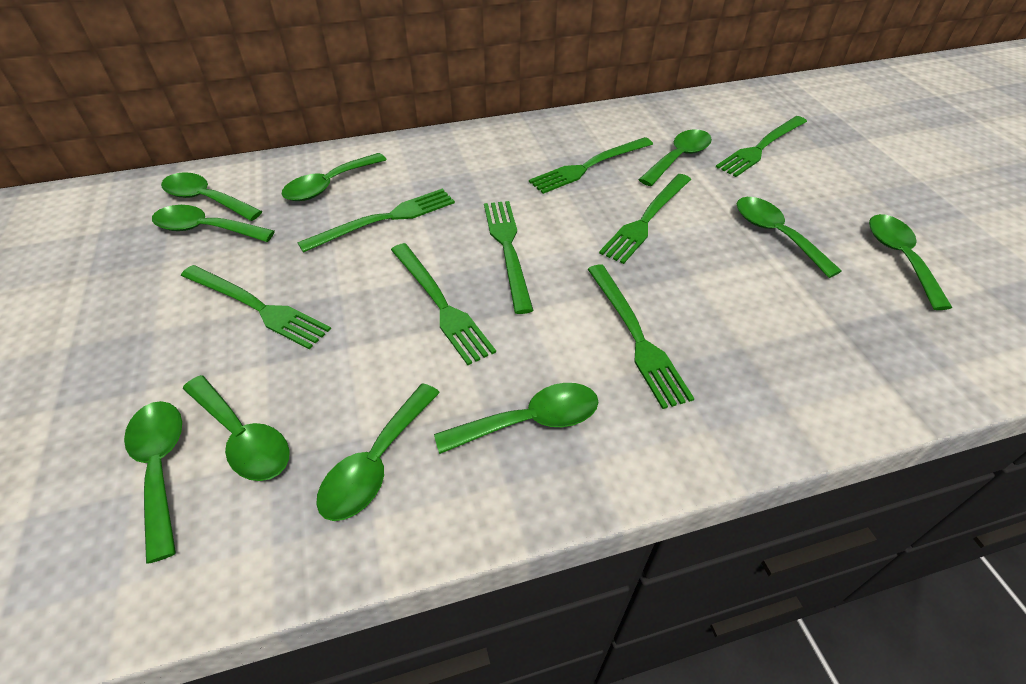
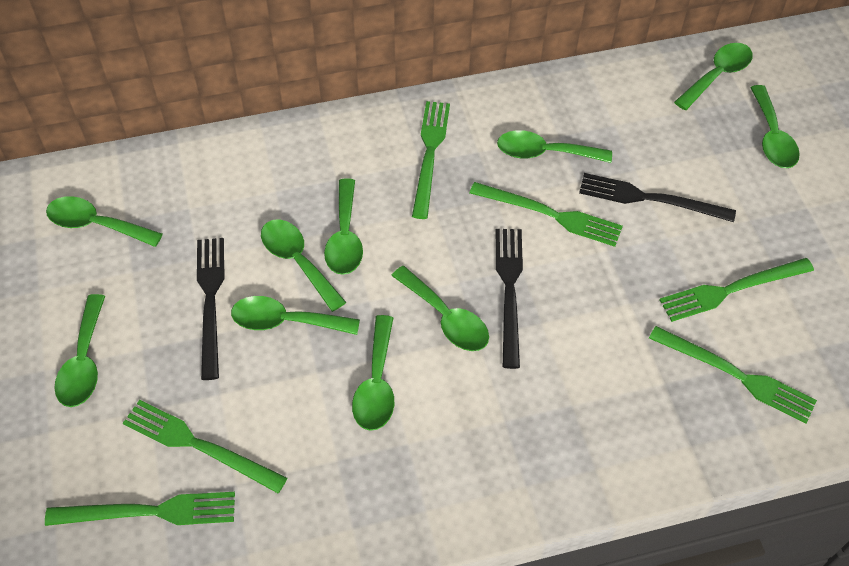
black fork: 0 -> 3
green fork: 8 -> 6

